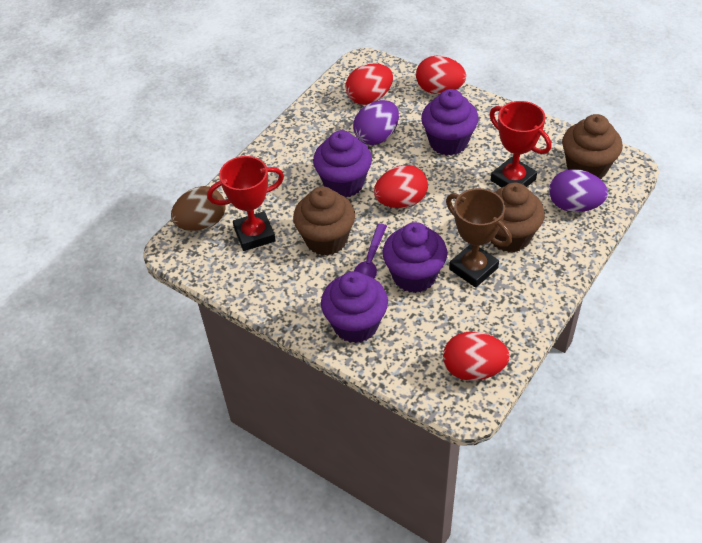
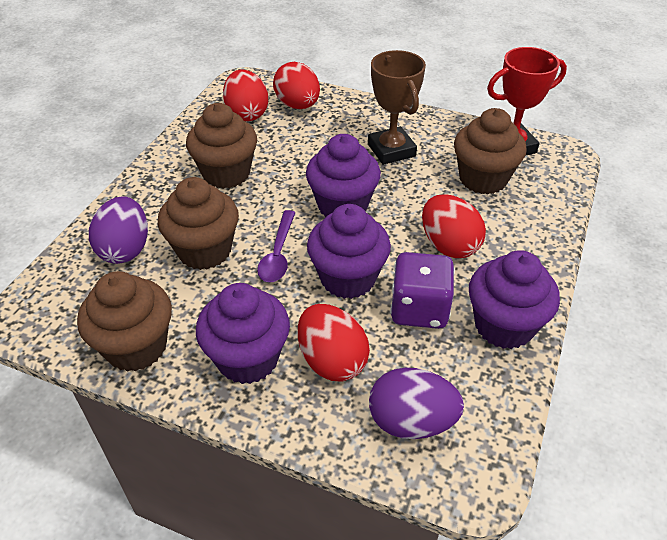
brown cupcake: 3 -> 4
brown egg: 1 -> 0
purple dice: 0 -> 1
red trophy: 2 -> 1

